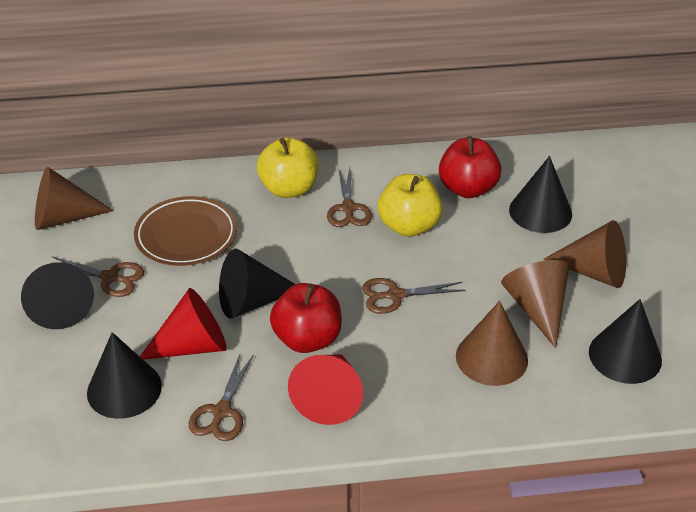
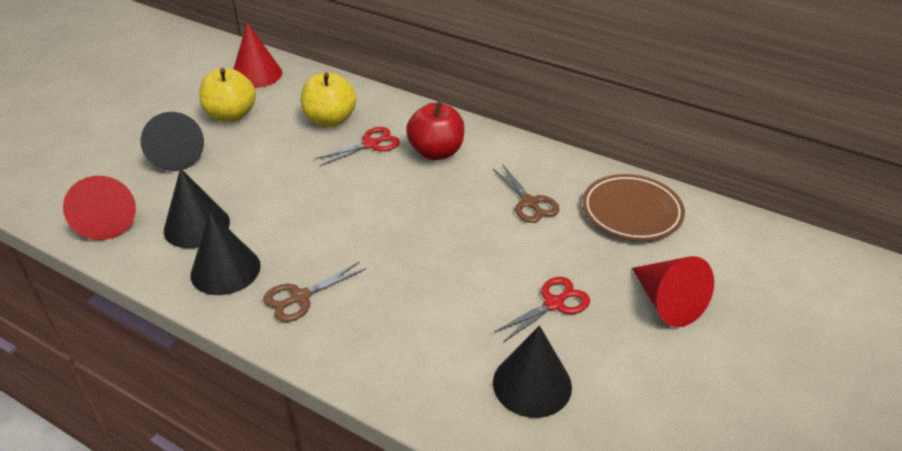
black cone: 5 -> 4
brown cone: 4 -> 0
brown scissors: 4 -> 2
red apple: 2 -> 1
red cone: 2 -> 3
red scissors: 0 -> 2

